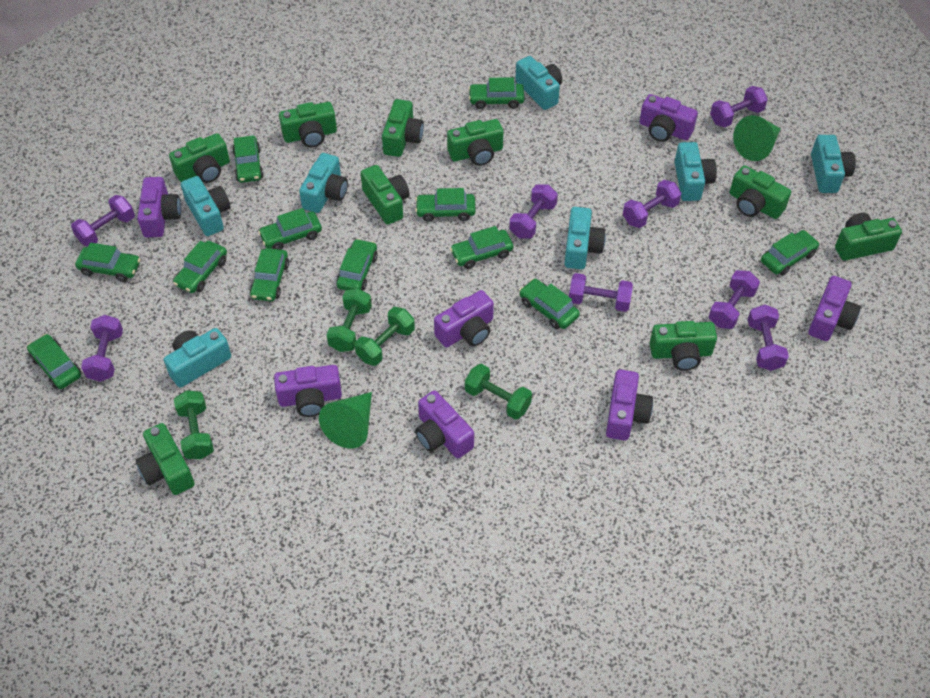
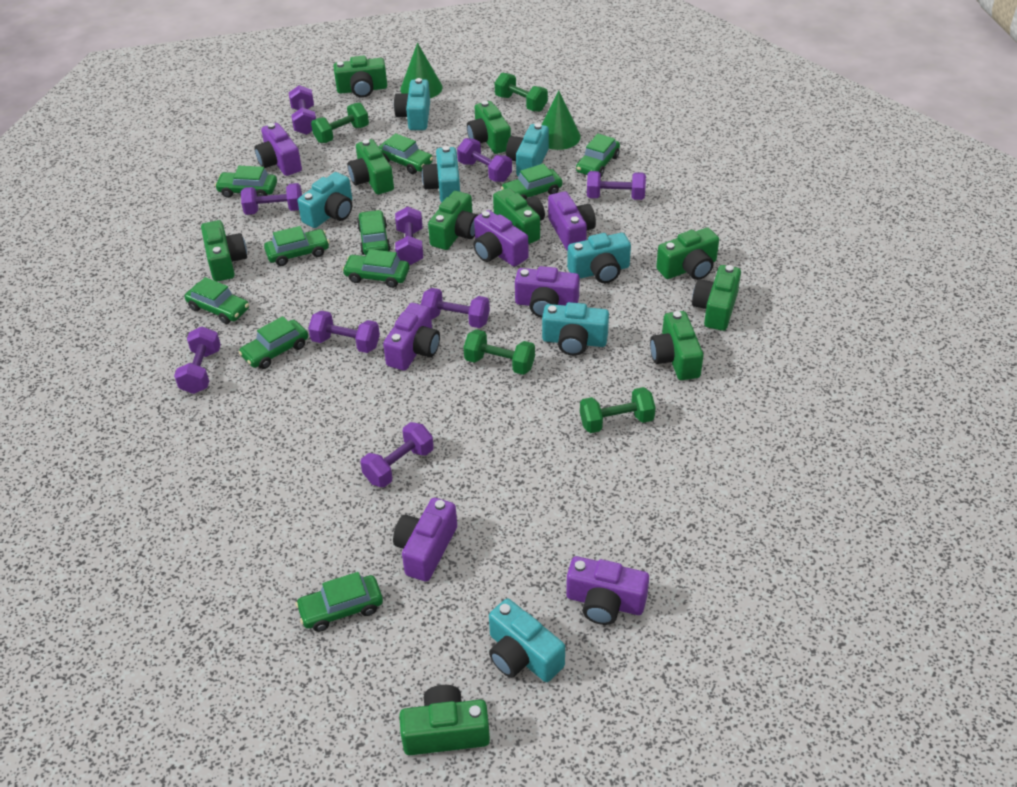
green camera: 9 -> 10
green car: 12 -> 10
purple dumbbell: 8 -> 9

